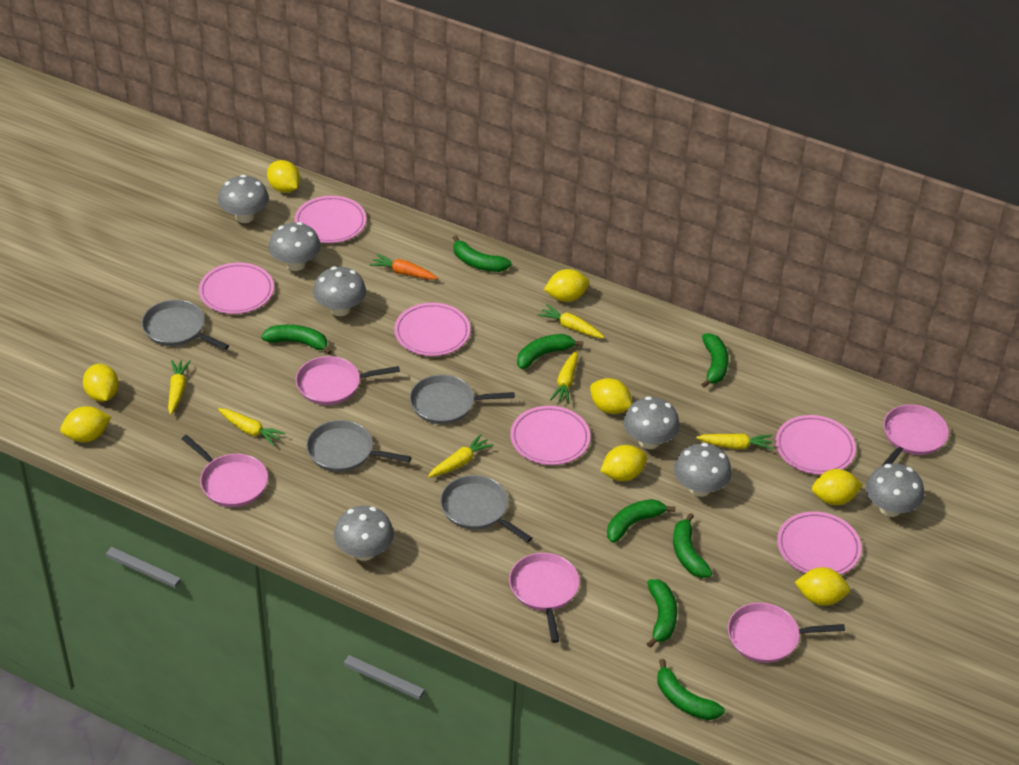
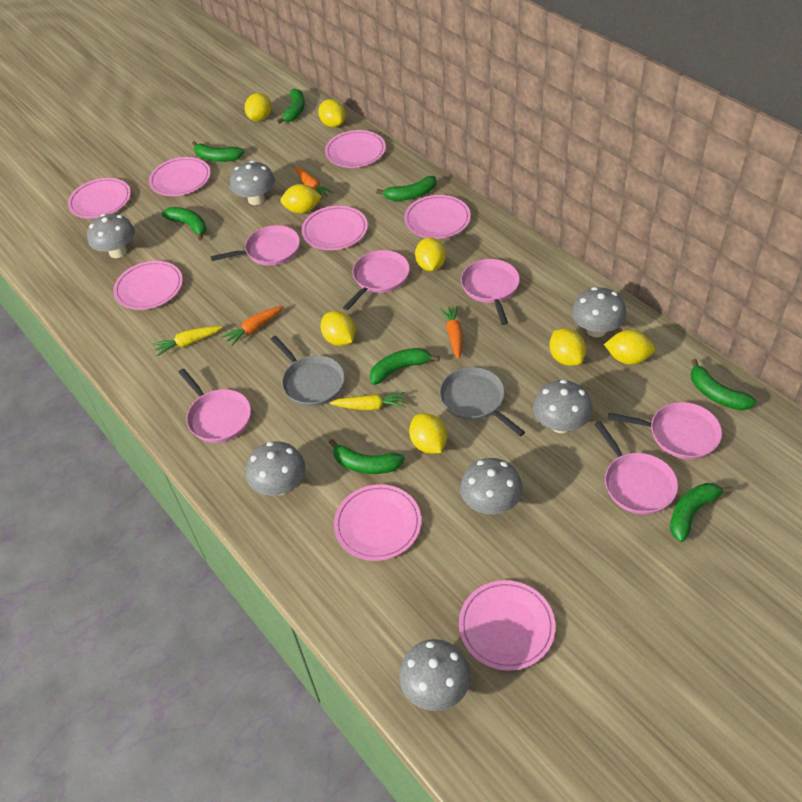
grey pan: 4 -> 2
orange carrot: 1 -> 3
pink pan: 5 -> 6
pink plate: 6 -> 8
yellow carrot: 6 -> 2

